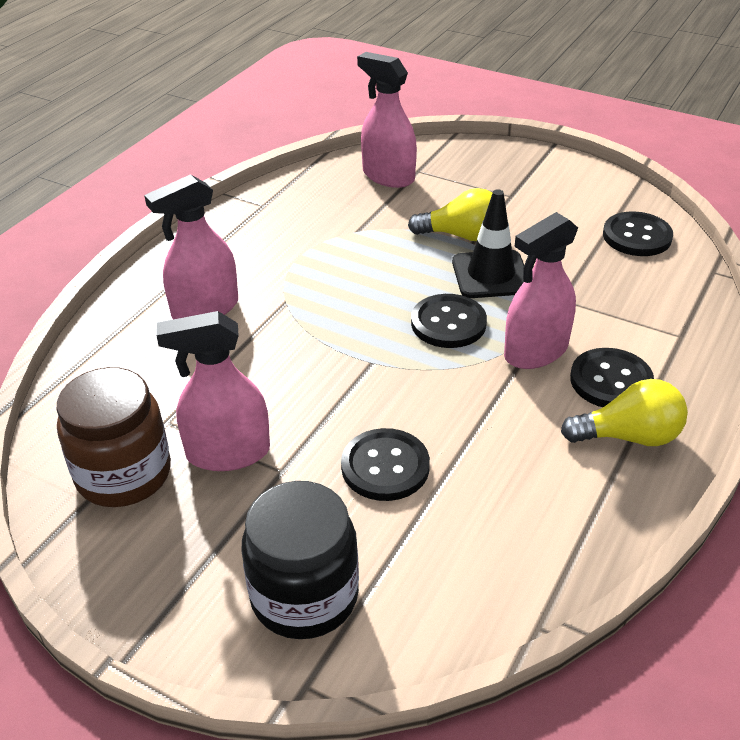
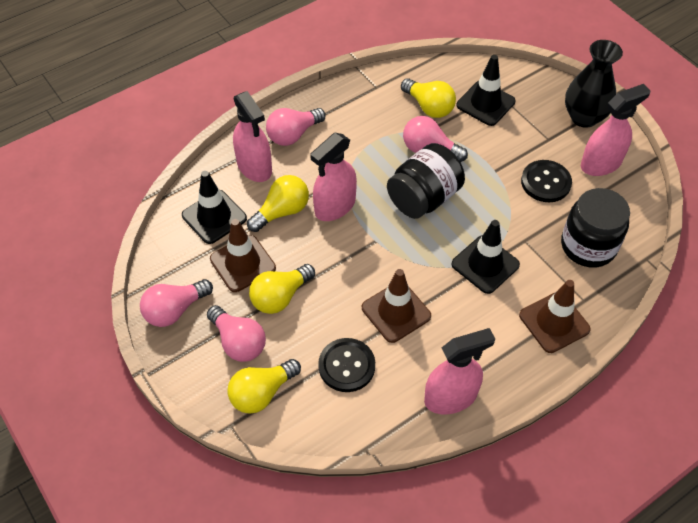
black button: 4 -> 2
black jar: 1 -> 2
black traffic cone: 1 -> 3
black vase: 0 -> 1
brown jar: 1 -> 0
brown traffic cone: 0 -> 3
pink light bulb: 0 -> 4
yellow light bulb: 2 -> 4

